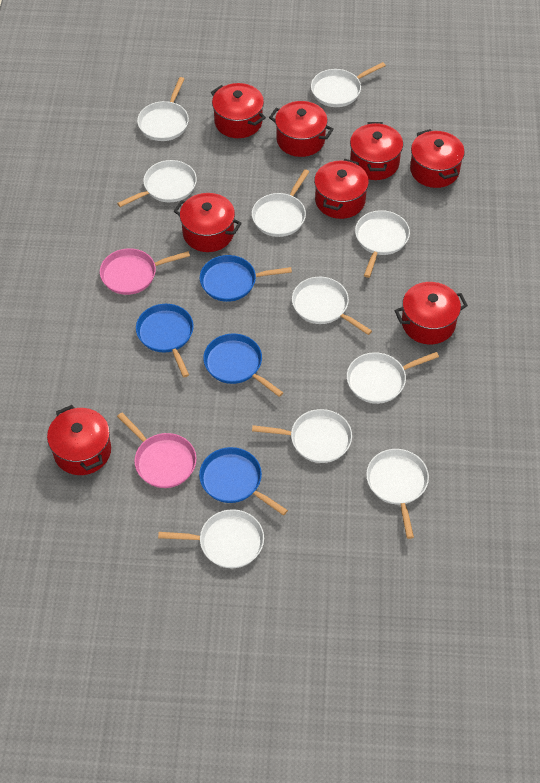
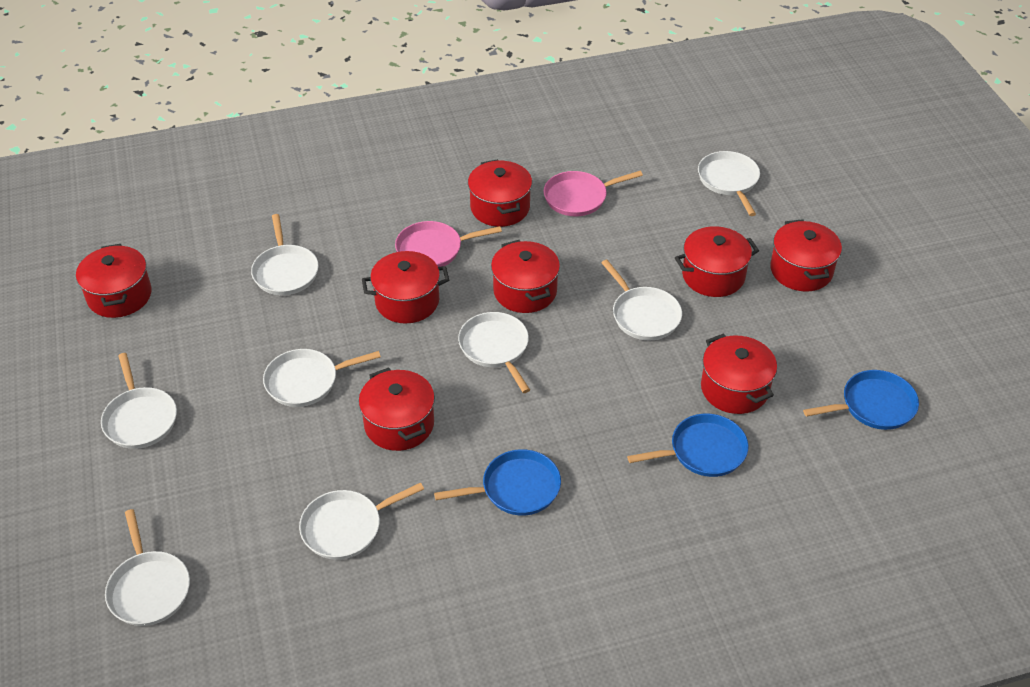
blue pan: 4 -> 3
white pan: 10 -> 8

